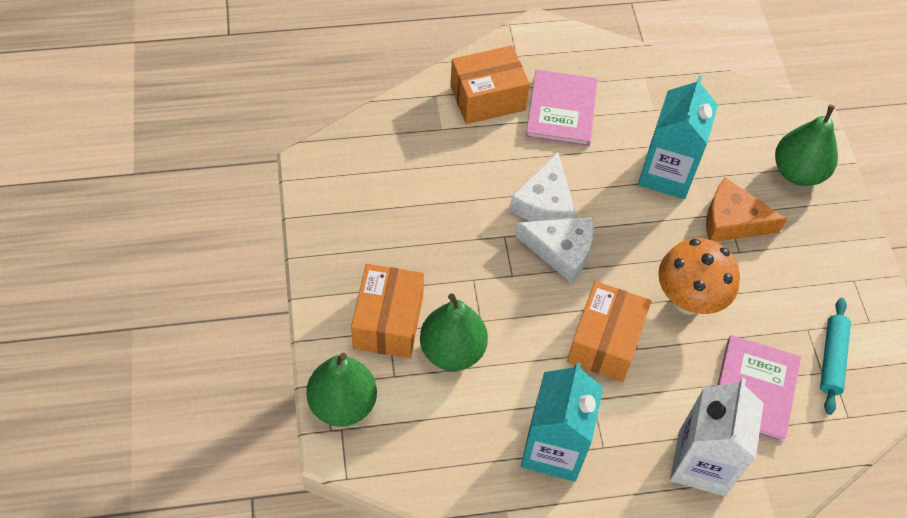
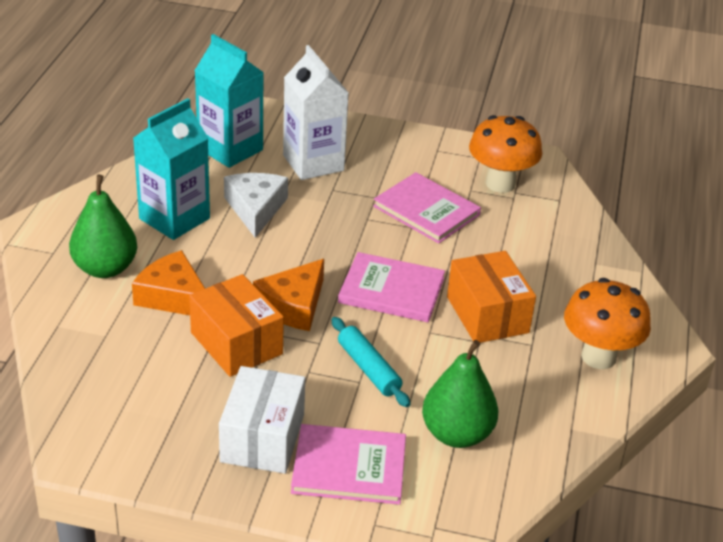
green pear: 3 -> 2
orange box: 3 -> 2
orange cheese: 1 -> 2
orange mushroom: 1 -> 2
pink book: 2 -> 3
white box: 0 -> 1
white cheese: 2 -> 1

